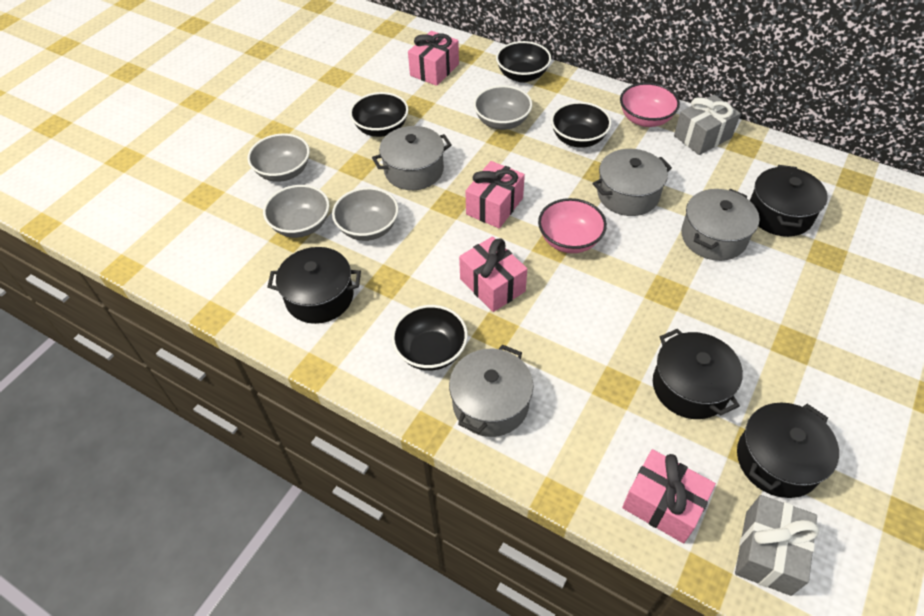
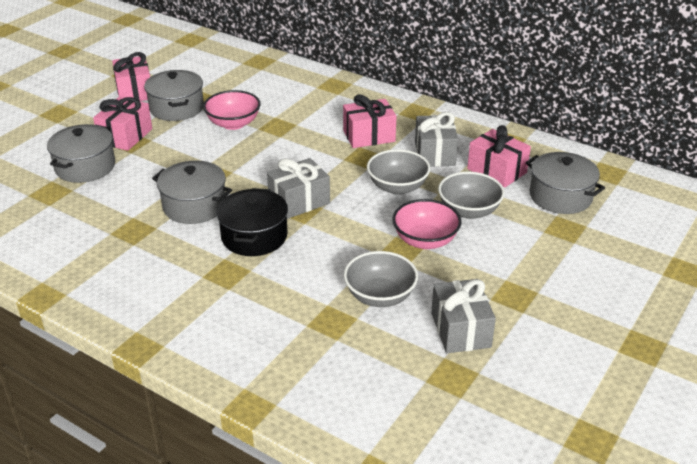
black bowl: 4 -> 0
black pot: 4 -> 1
grey bowl: 4 -> 3
grey gift: 2 -> 3

